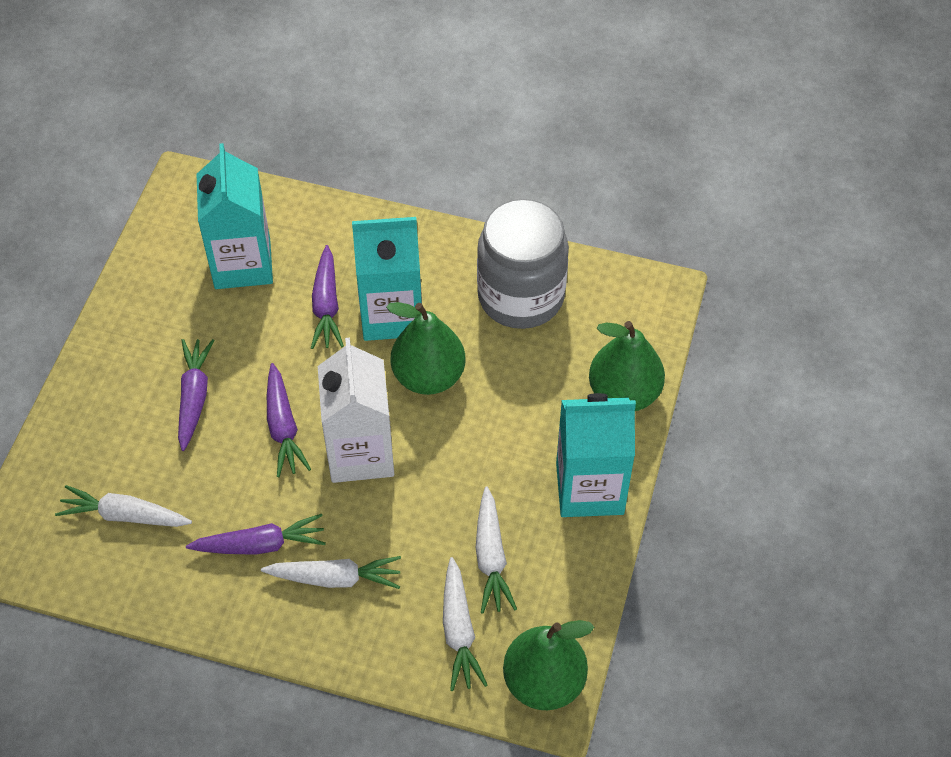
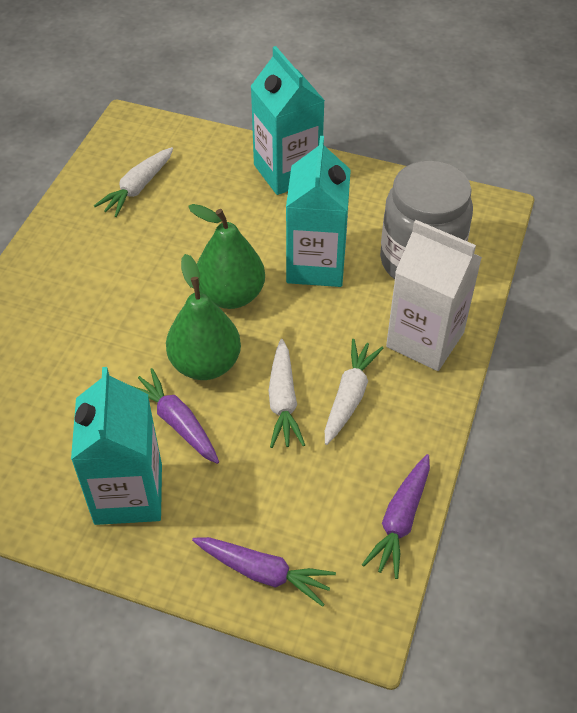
green pear: 3 -> 2
purple carrot: 4 -> 3
white carrot: 4 -> 3

